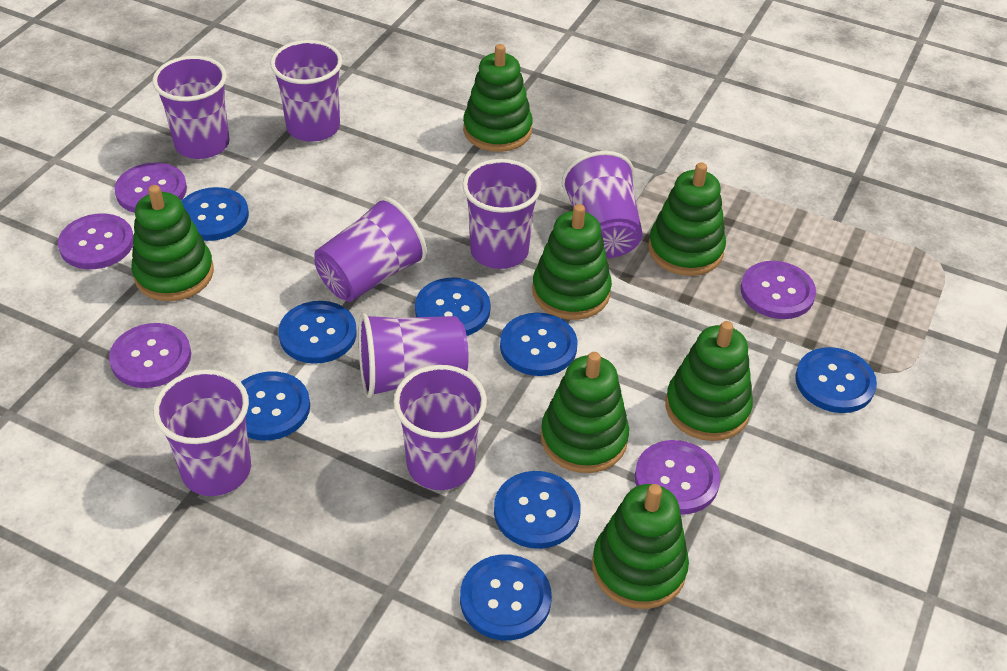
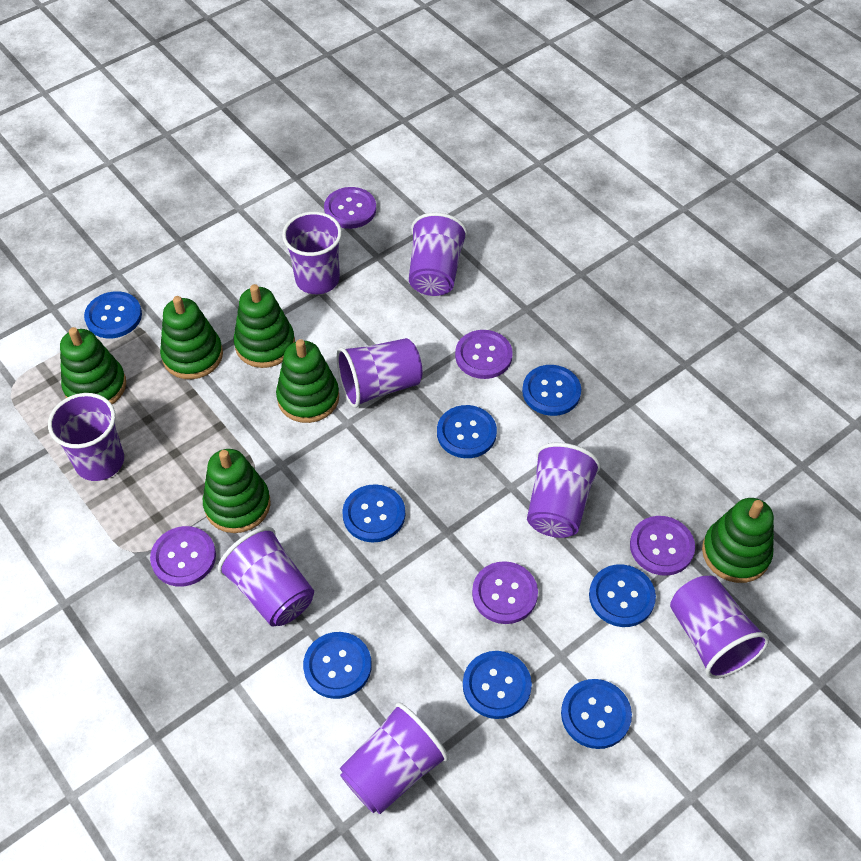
green stacking toy: 7 -> 6

